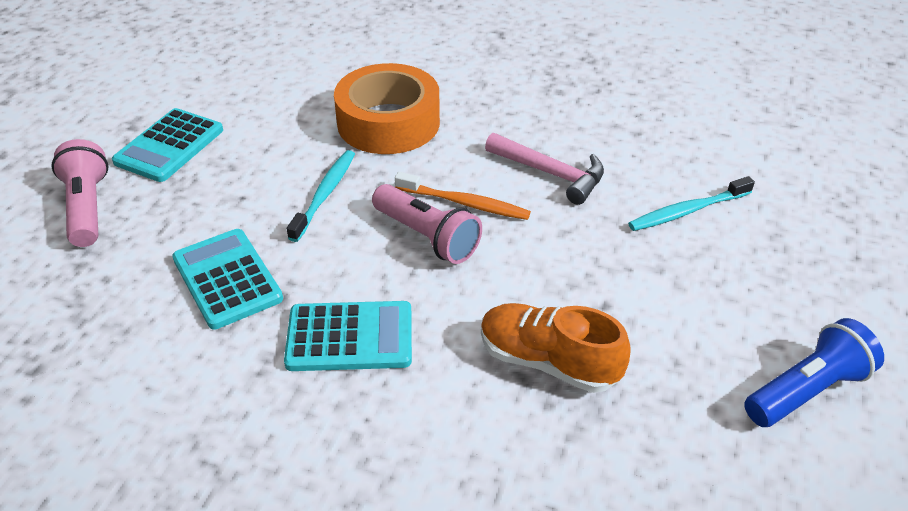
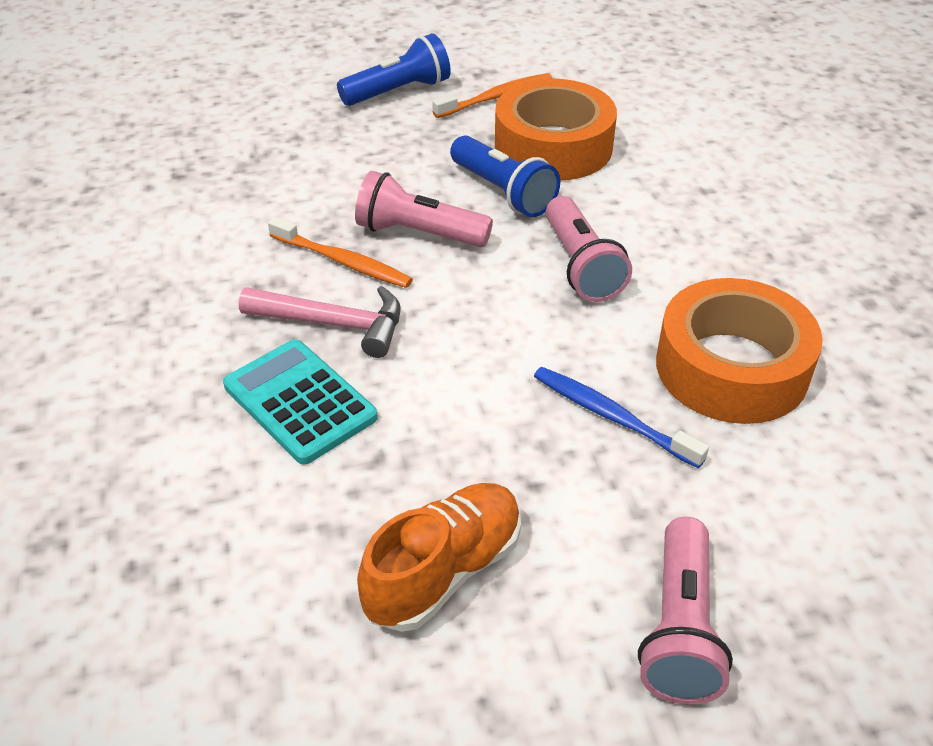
blue flashlight: 1 -> 2
blue toothbrush: 0 -> 1
orange tape: 1 -> 2
orange toothbrush: 1 -> 2
pink flashlight: 2 -> 3
turquoise calculator: 3 -> 1
turquoise toothbrush: 2 -> 0

